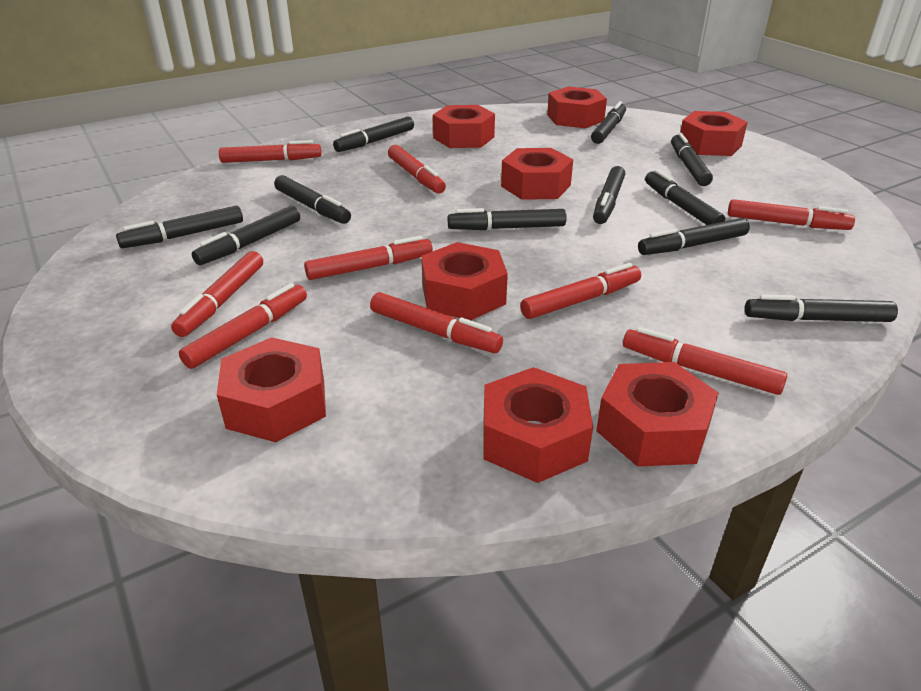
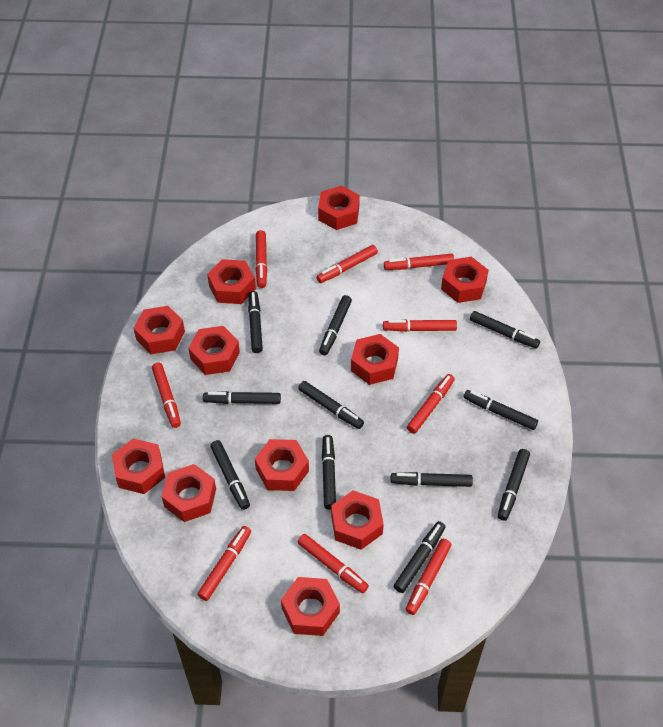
red nut: 8 -> 11

